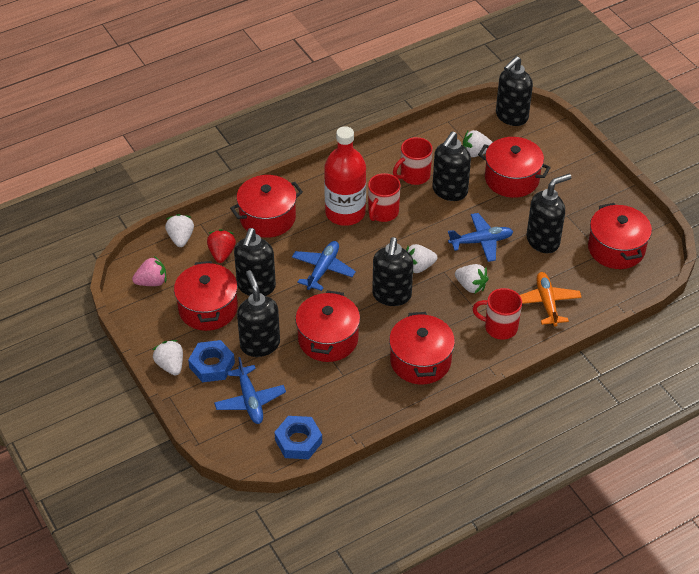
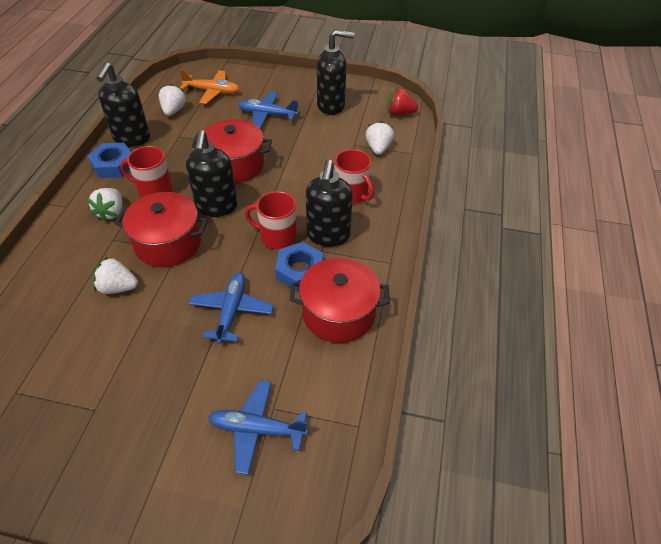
black soap dispenser: 6 -> 4
pink strawberry: 1 -> 0
red bottle: 1 -> 0
red pot: 6 -> 3
white strawberry: 5 -> 4

